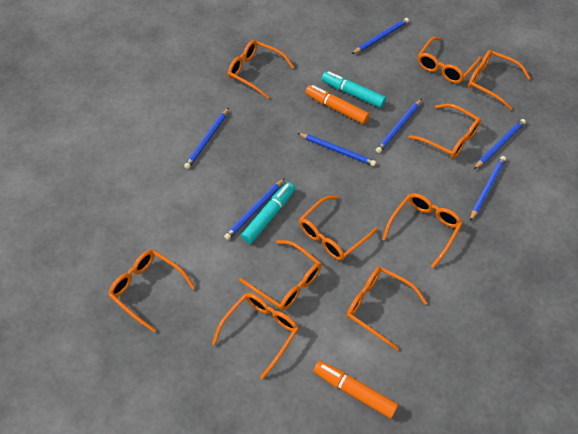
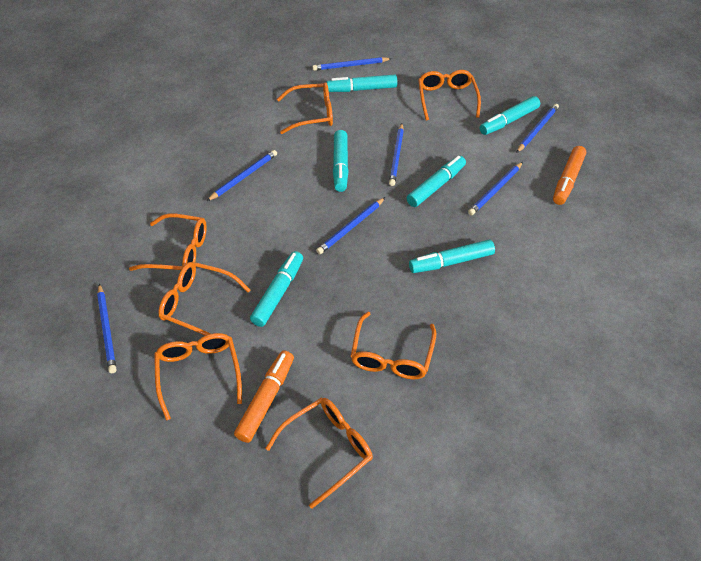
orange glasses: 10 -> 7
turquoise marker: 2 -> 6

